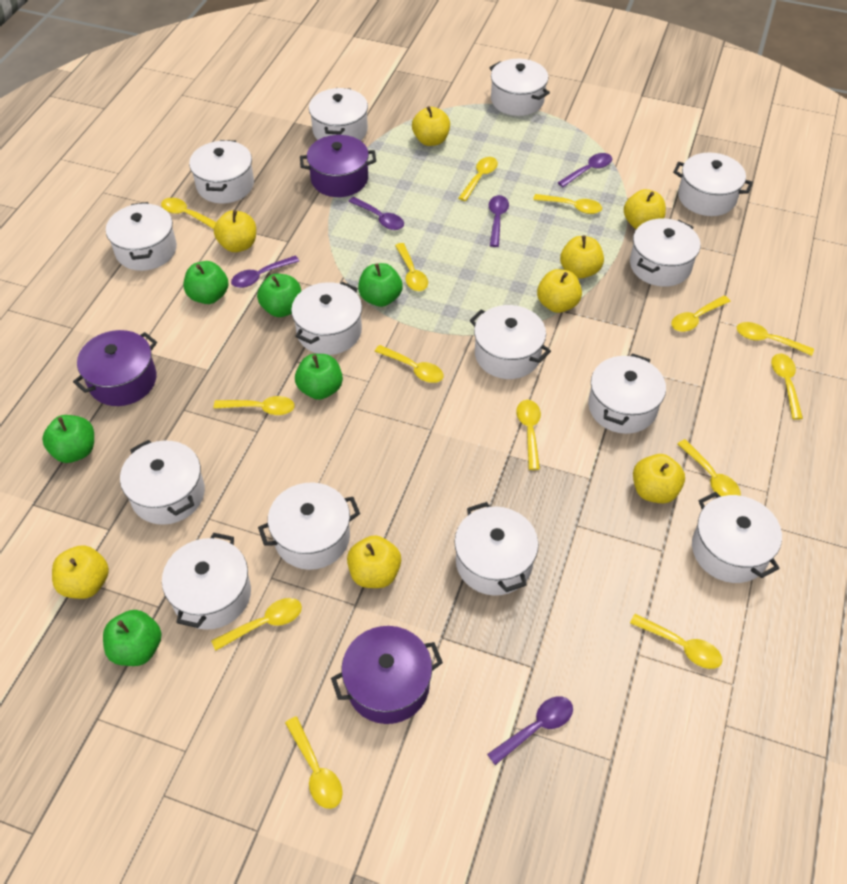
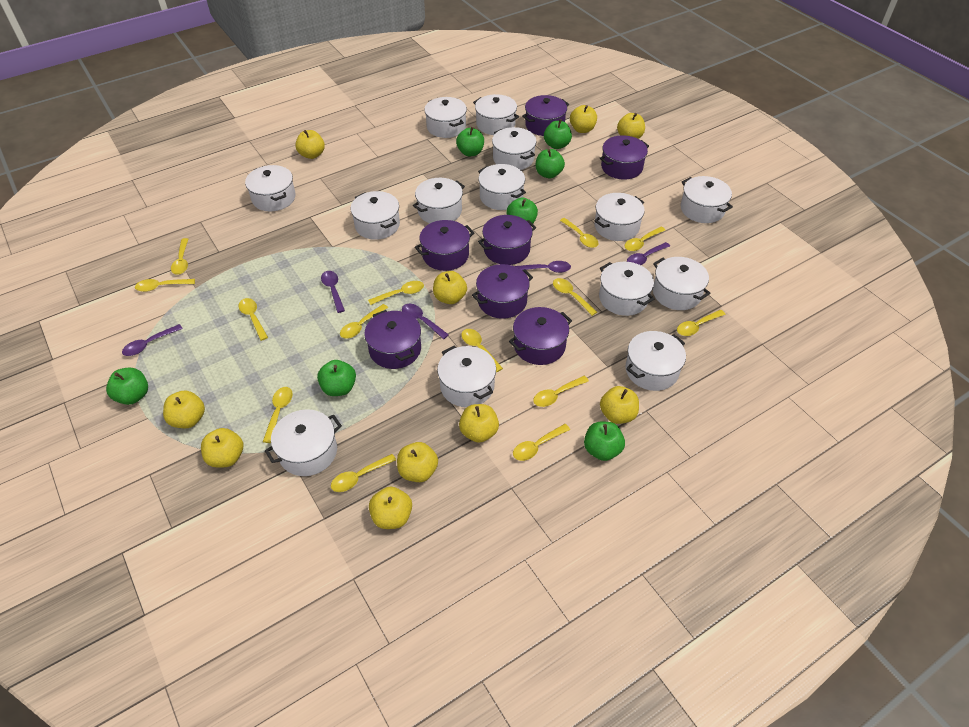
green apple: 6 -> 7
purple pot: 3 -> 7
yellow apple: 8 -> 10

